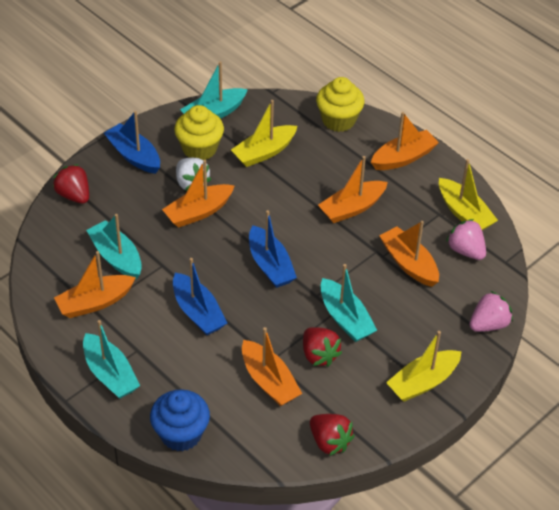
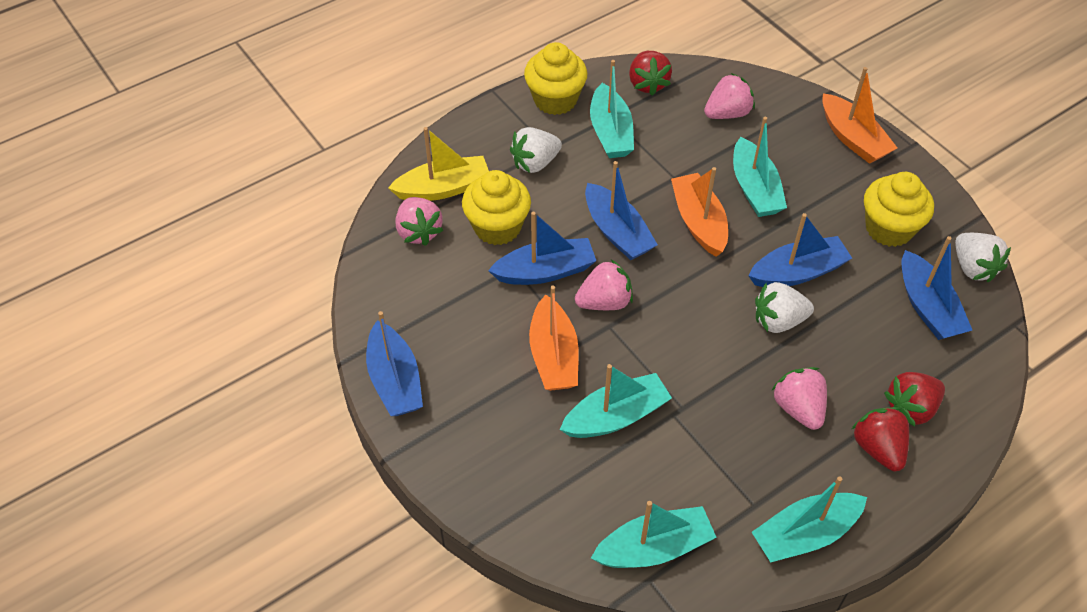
blue boat: 3 -> 5
blue cupcake: 1 -> 0
orange boat: 6 -> 3
pink strawberry: 2 -> 4
turquoise boat: 4 -> 5
white strawberry: 1 -> 3
yellow boat: 3 -> 1
yellow cupcake: 2 -> 3

